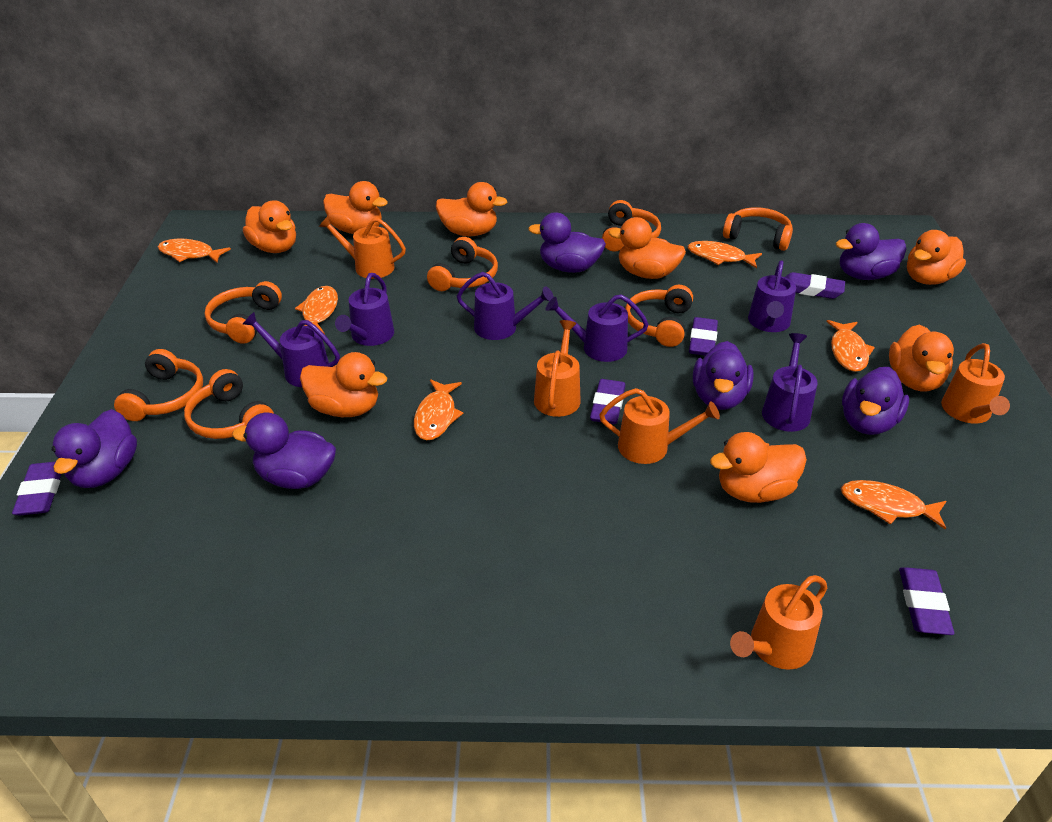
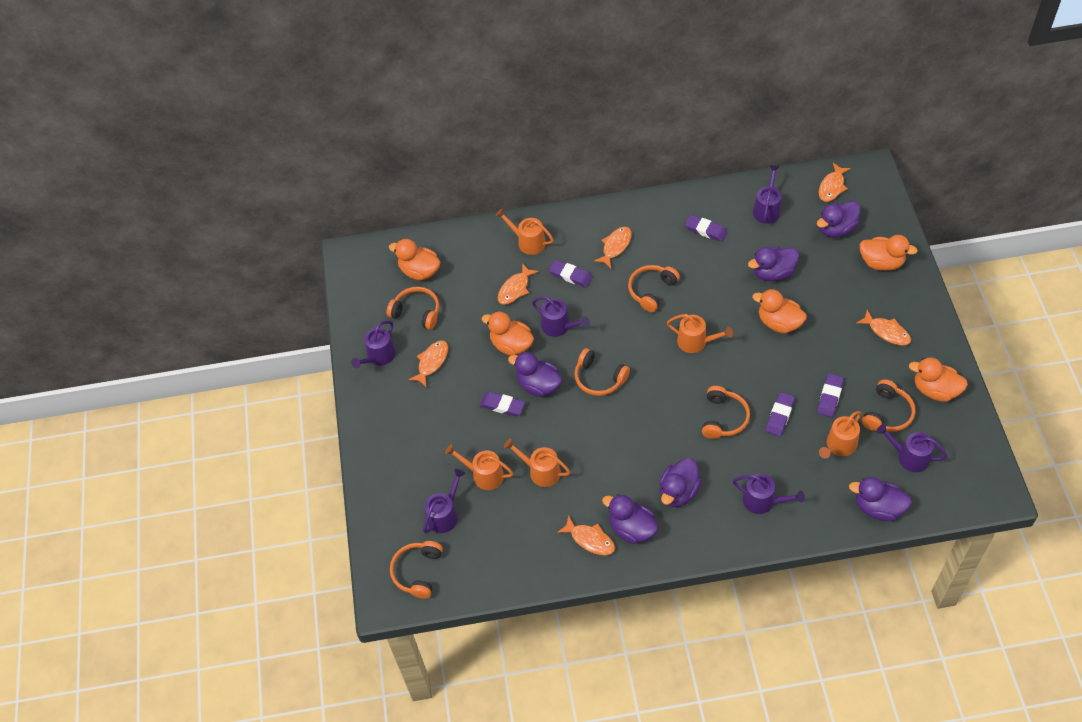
orange duck: 8 -> 5
orange headphones: 7 -> 6

